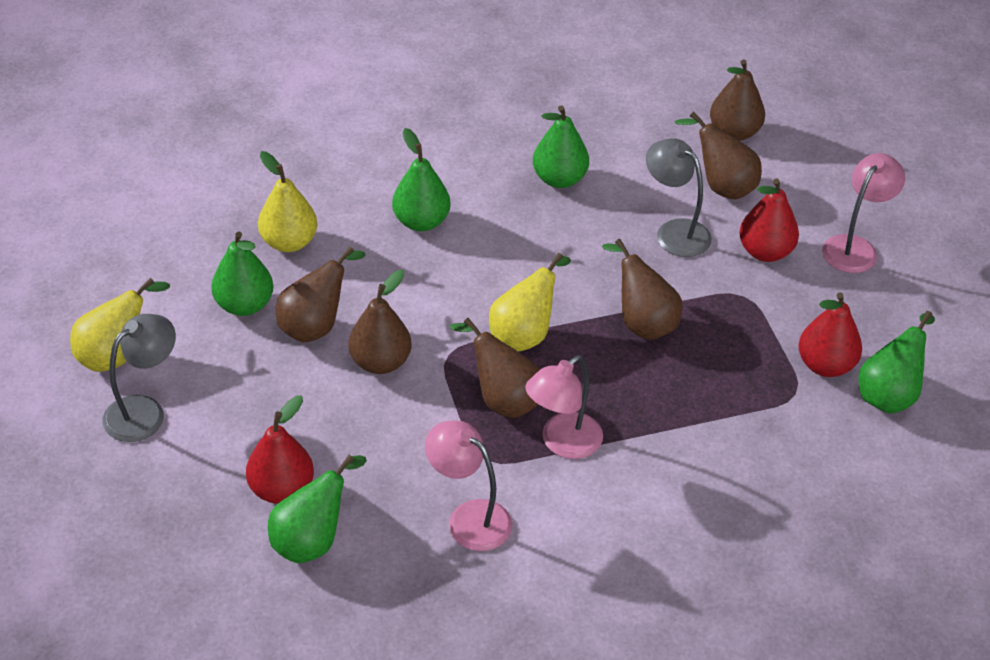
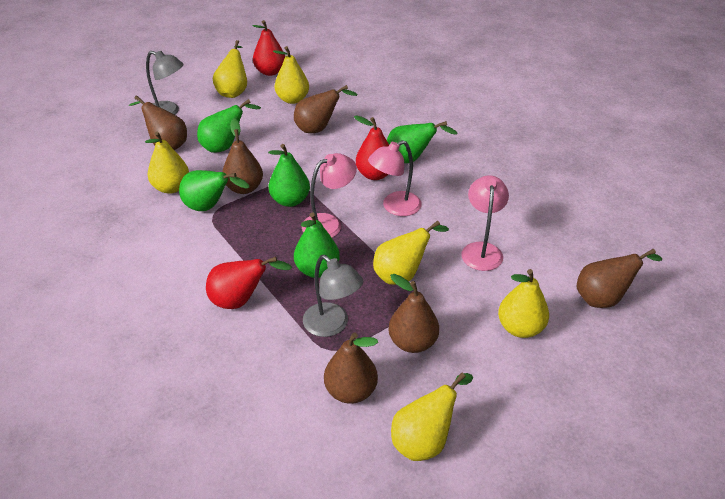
yellow pear: 3 -> 6

